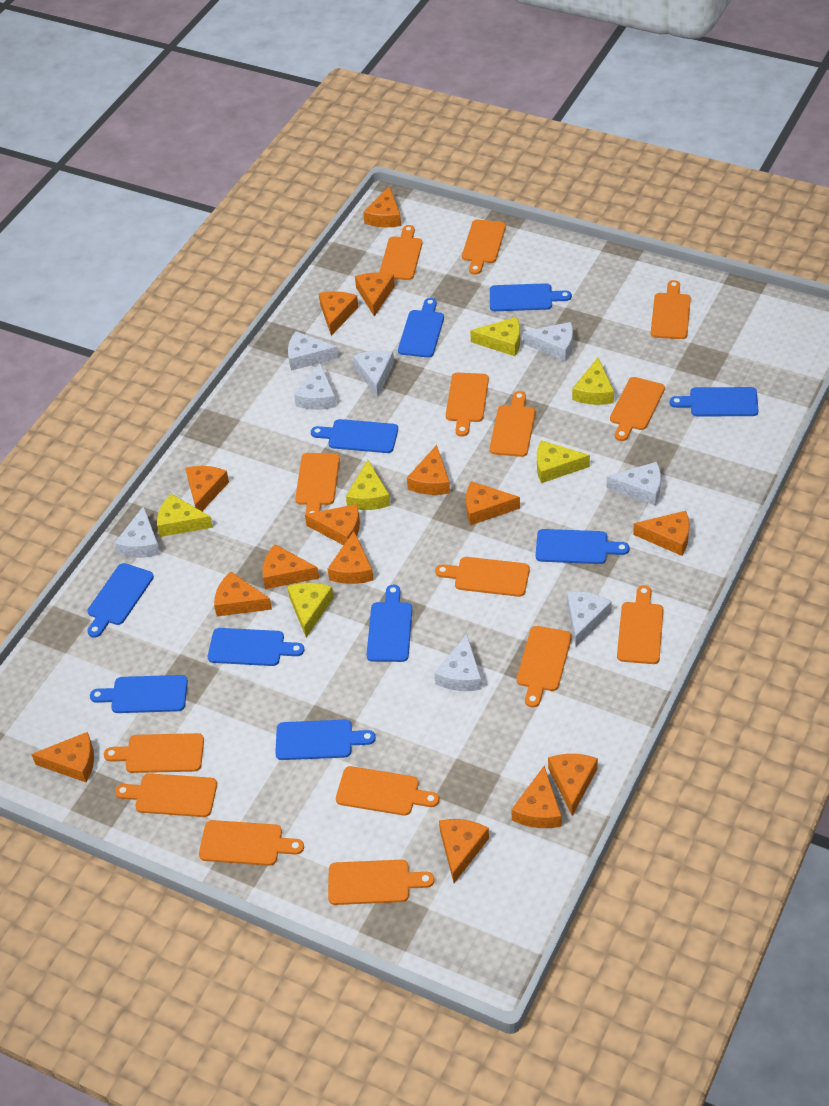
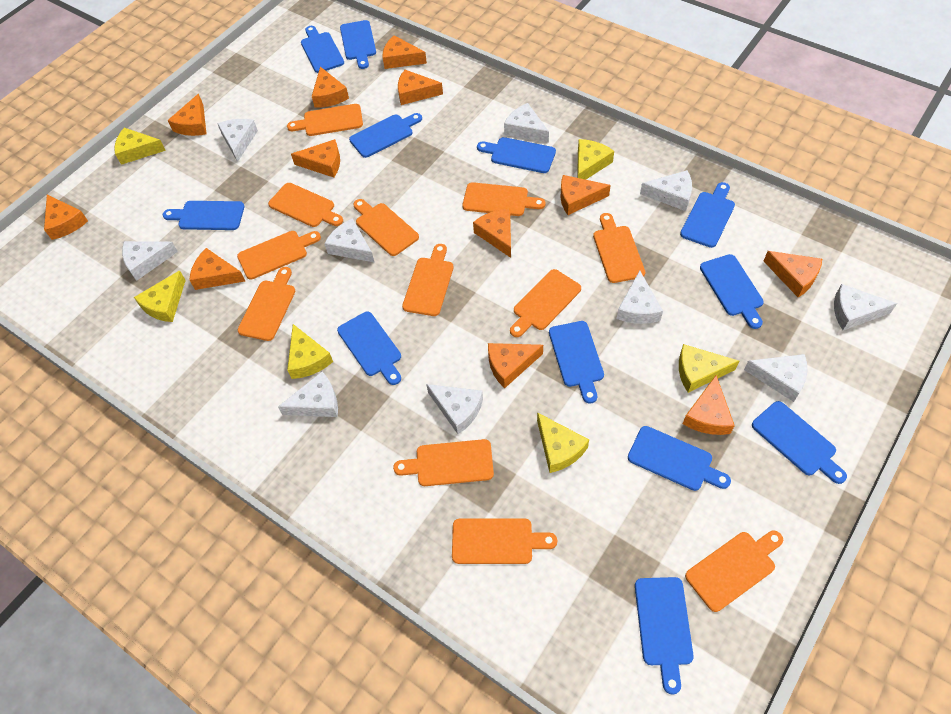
blue cutting board: 10 -> 12
orange cheese: 15 -> 12
orange cutting board: 15 -> 12
white cheese: 8 -> 10

